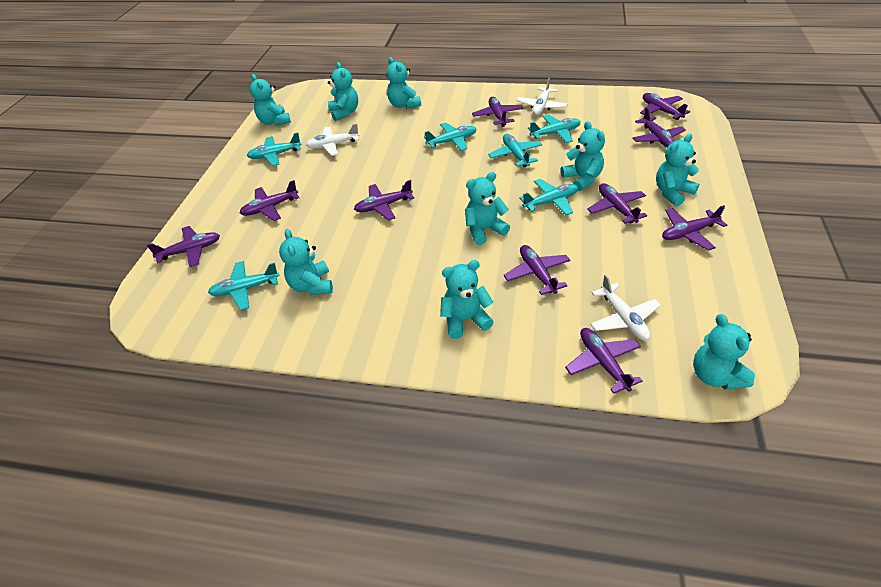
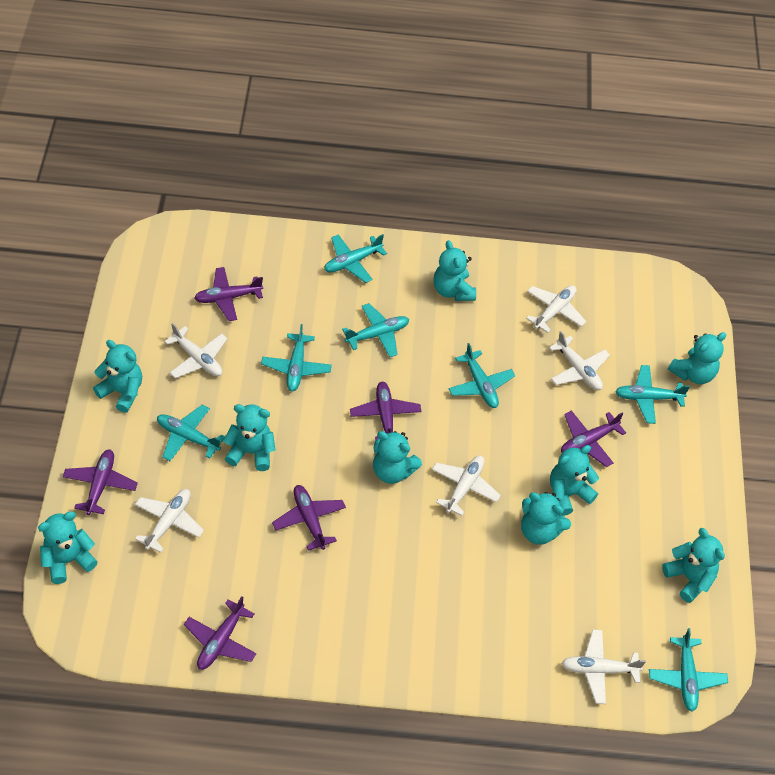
purple plane: 10 -> 6
turquoise plane: 6 -> 7
white plane: 3 -> 6

